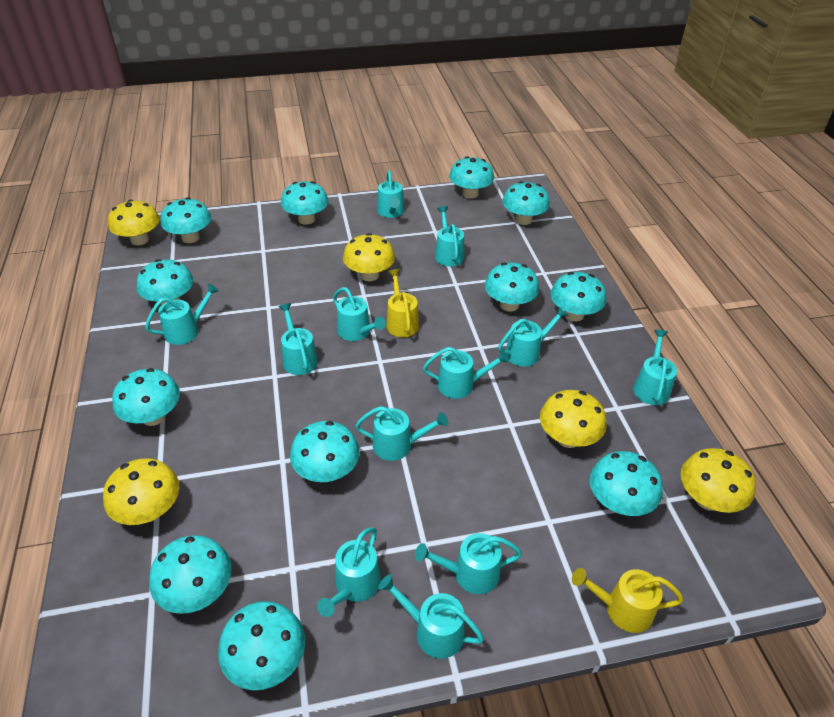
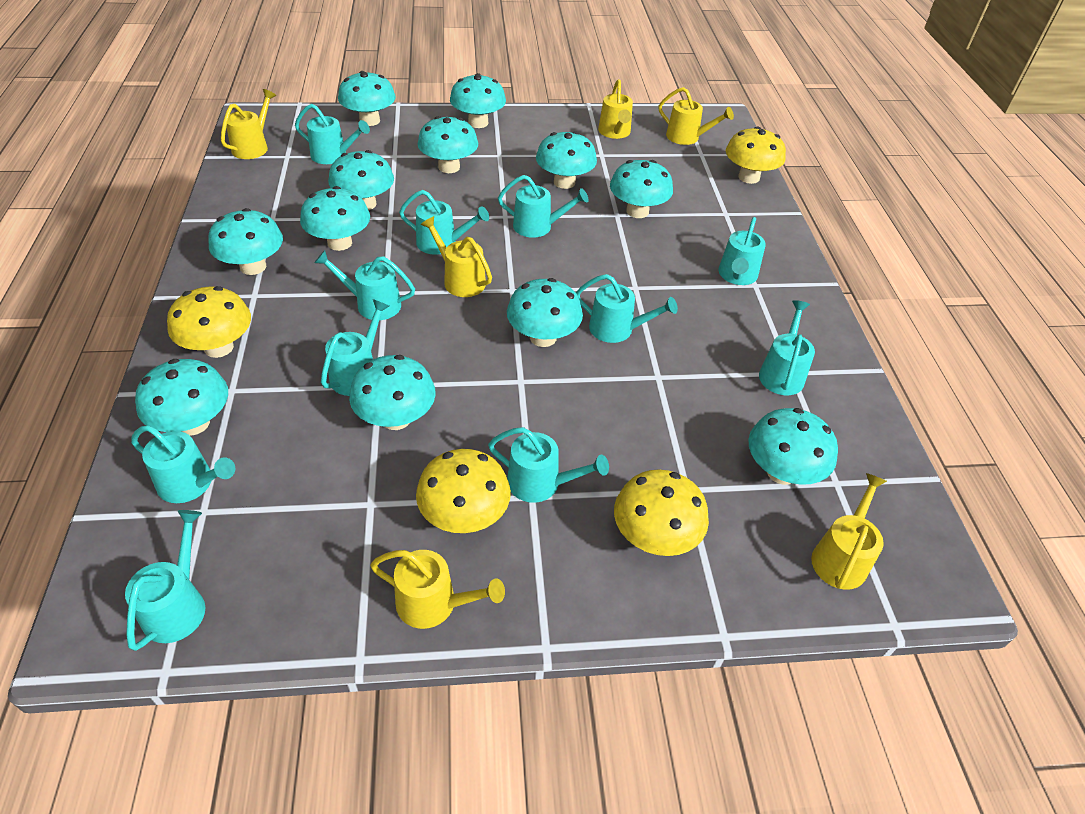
turquoise watering can: 12 -> 11
yellow mushroom: 5 -> 4
yellow watering can: 2 -> 6

